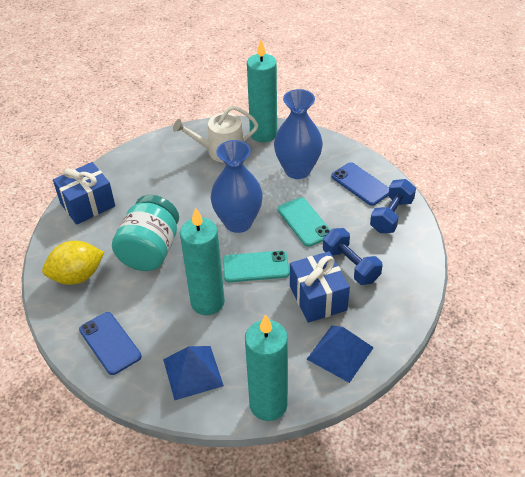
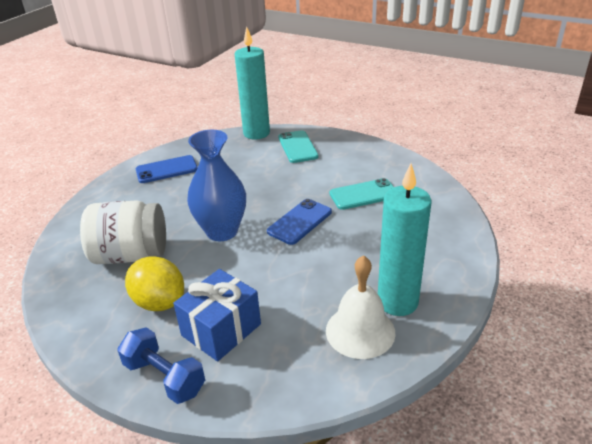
blue dumbbell: 2 -> 1
blue gift: 2 -> 1
blue pyramid: 2 -> 0
blue vase: 2 -> 1
turquoise candle: 3 -> 2
turquoise jar: 1 -> 0
white bell: 0 -> 1
white jar: 0 -> 1
white watering can: 1 -> 0

